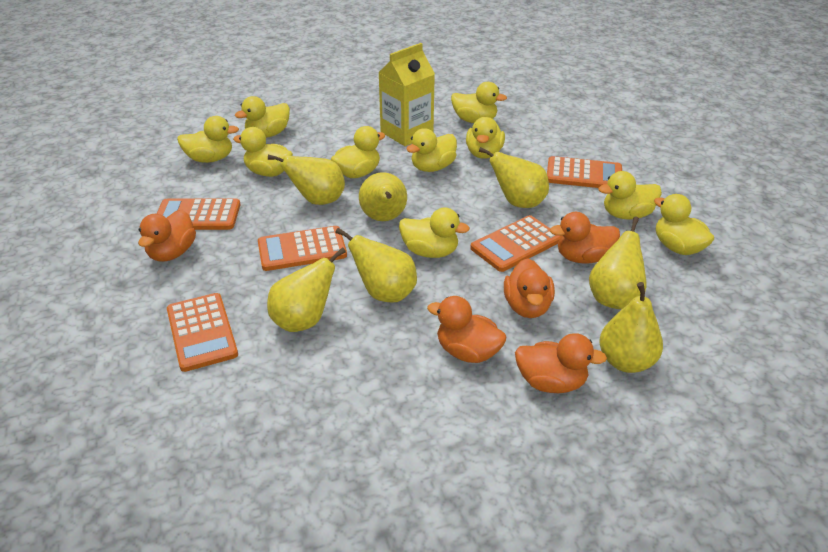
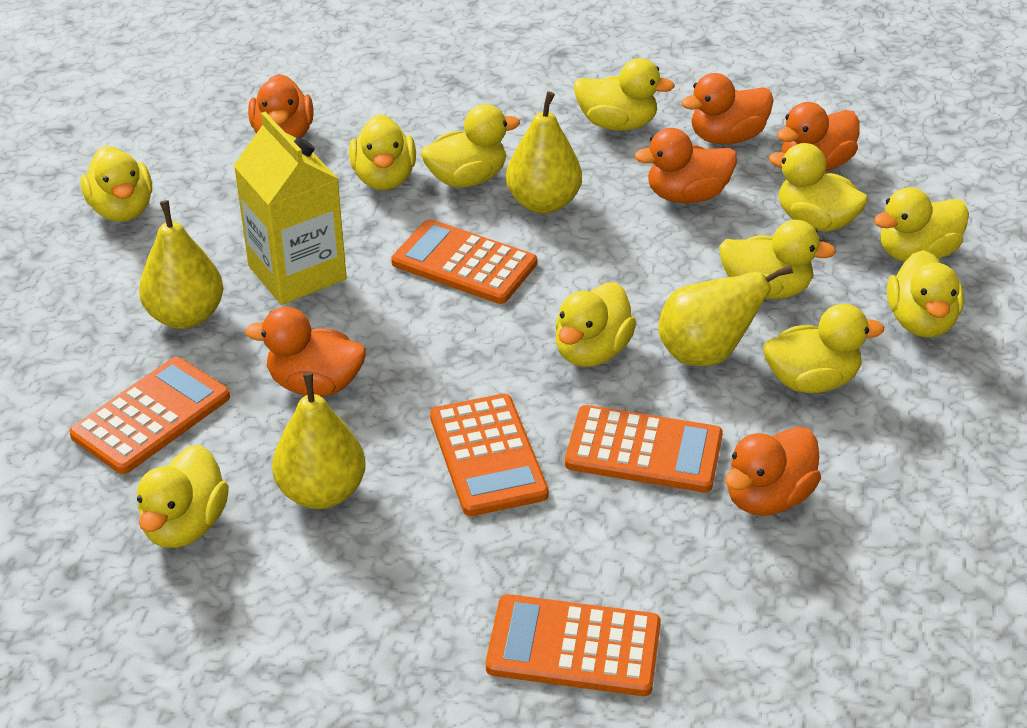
orange duck: 5 -> 6
yellow duck: 10 -> 11
yellow pear: 7 -> 4

